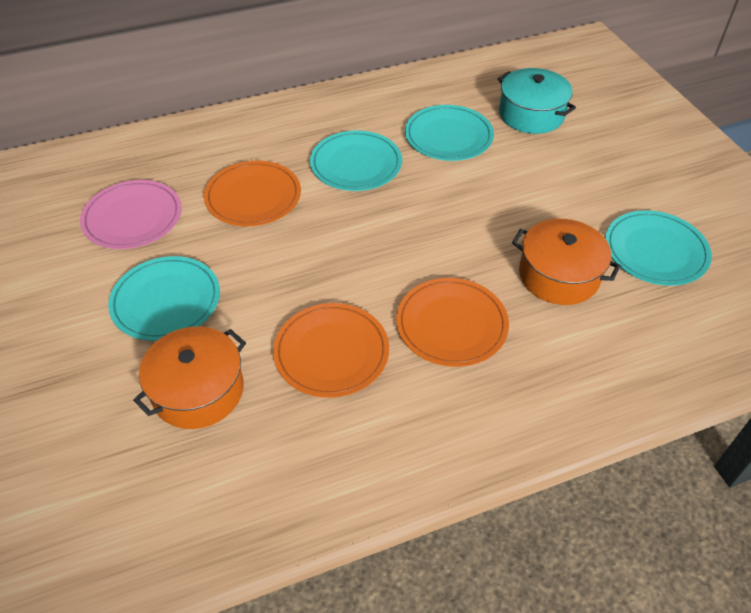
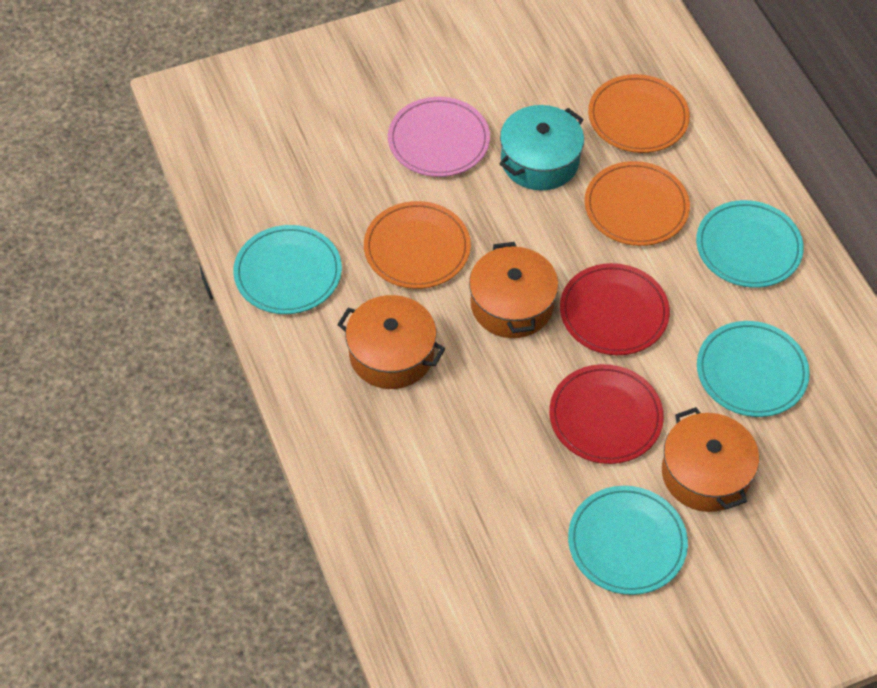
orange pot: 2 -> 3
red plate: 0 -> 2

